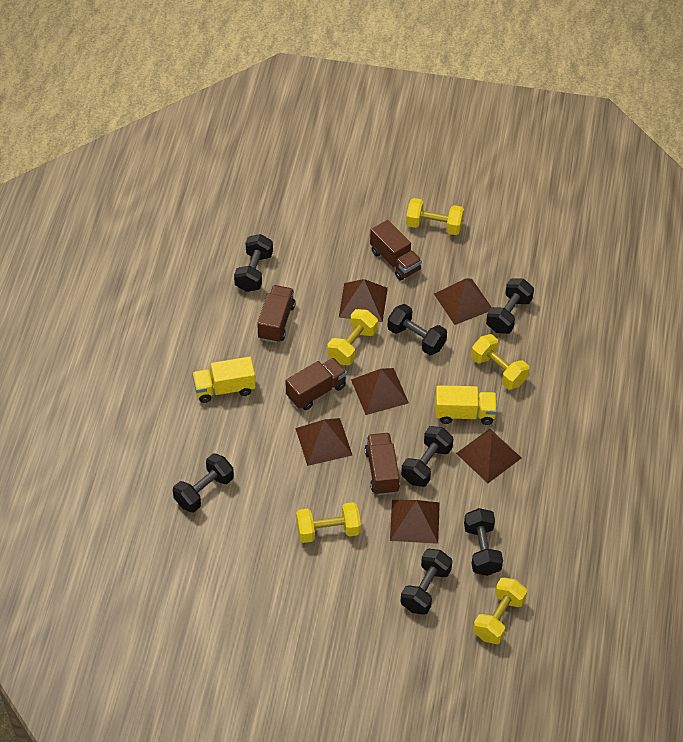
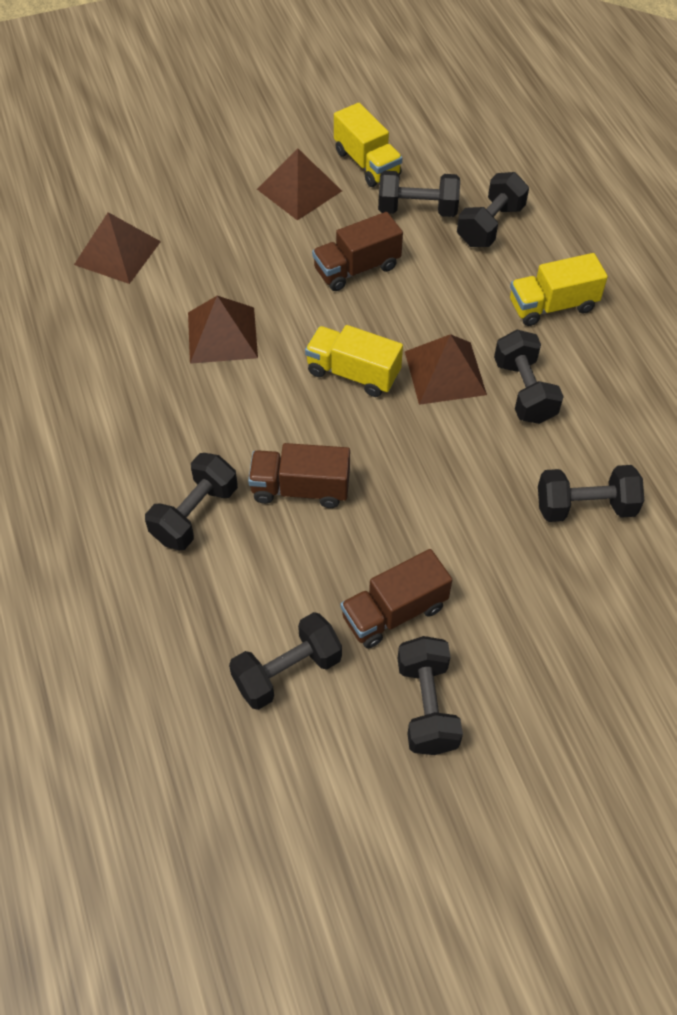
brown pyramid: 6 -> 4
brown truck: 4 -> 3
yellow dumbbell: 5 -> 0
yellow truck: 2 -> 3

